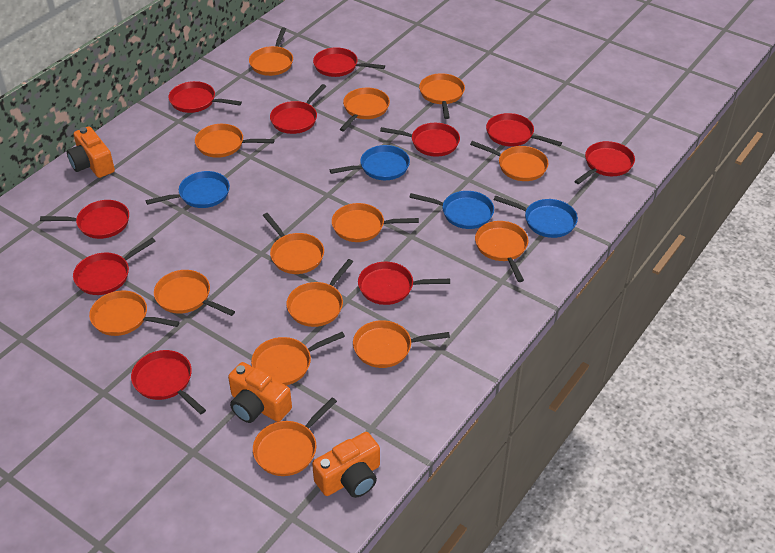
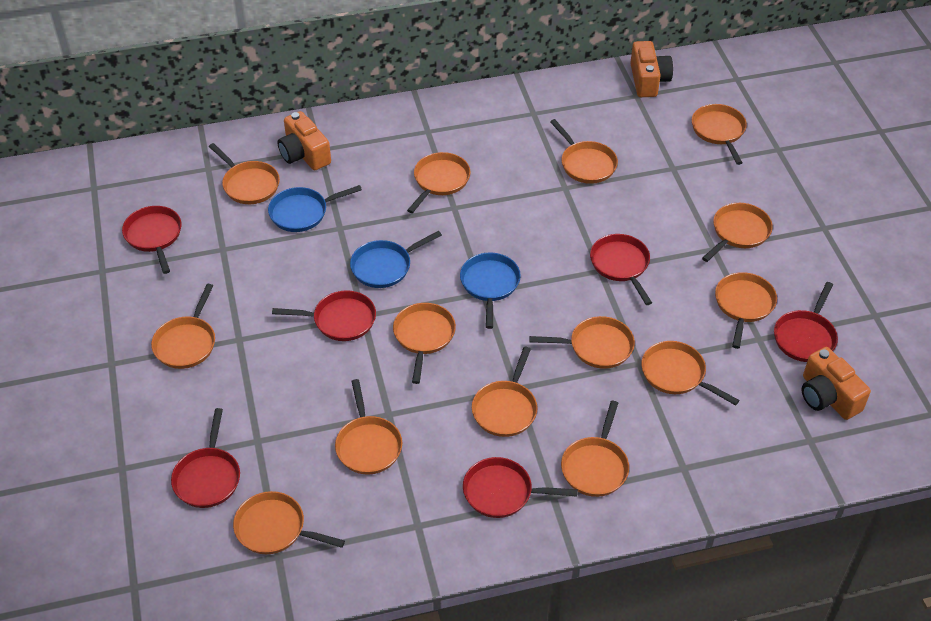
blue pan: 4 -> 3
red pan: 10 -> 6

